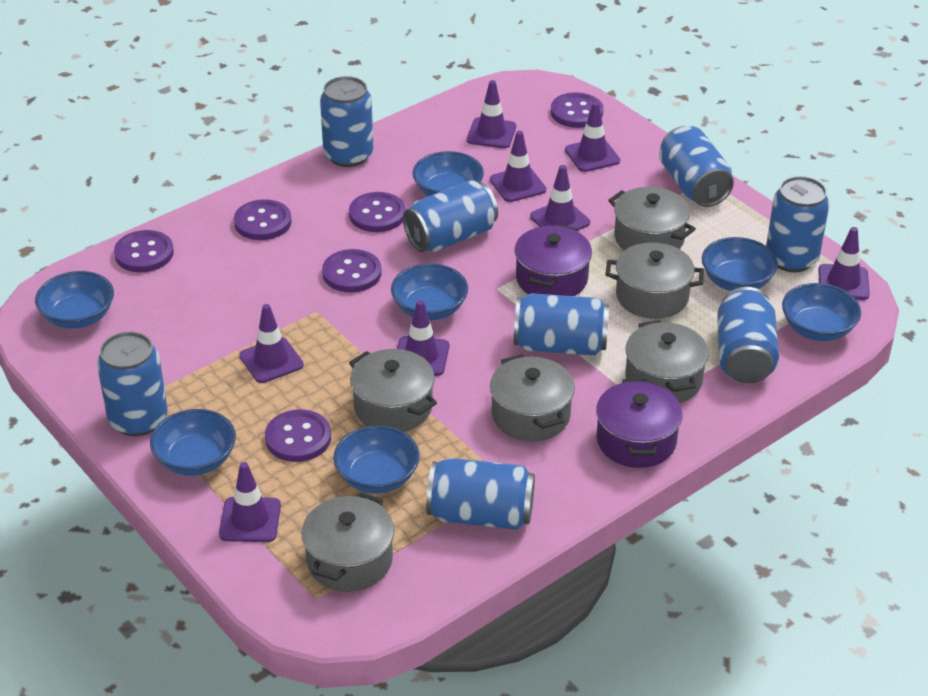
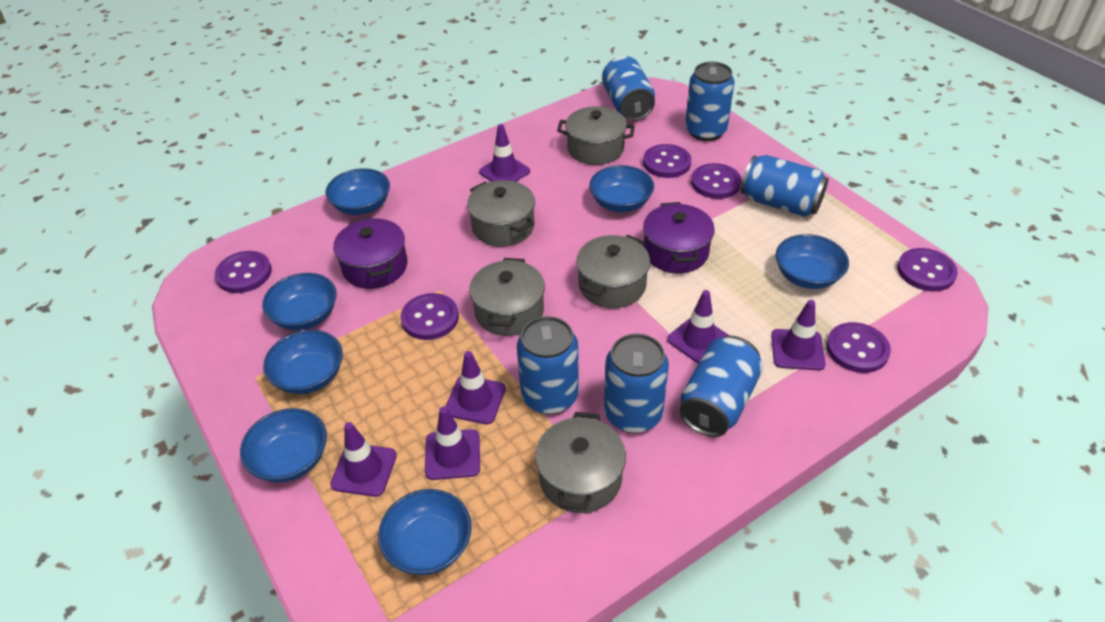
blue can: 8 -> 6
grey pot: 6 -> 5
purple traffic cone: 8 -> 6

